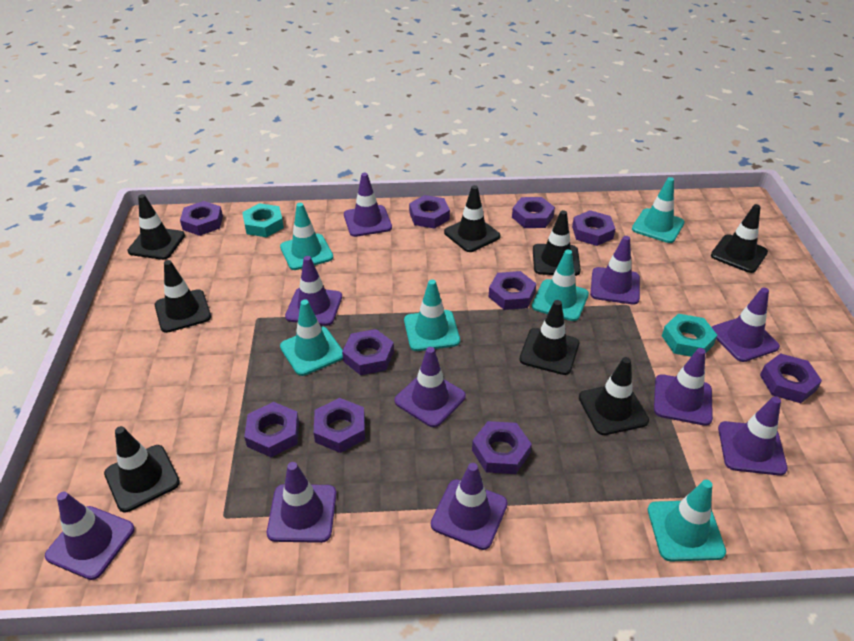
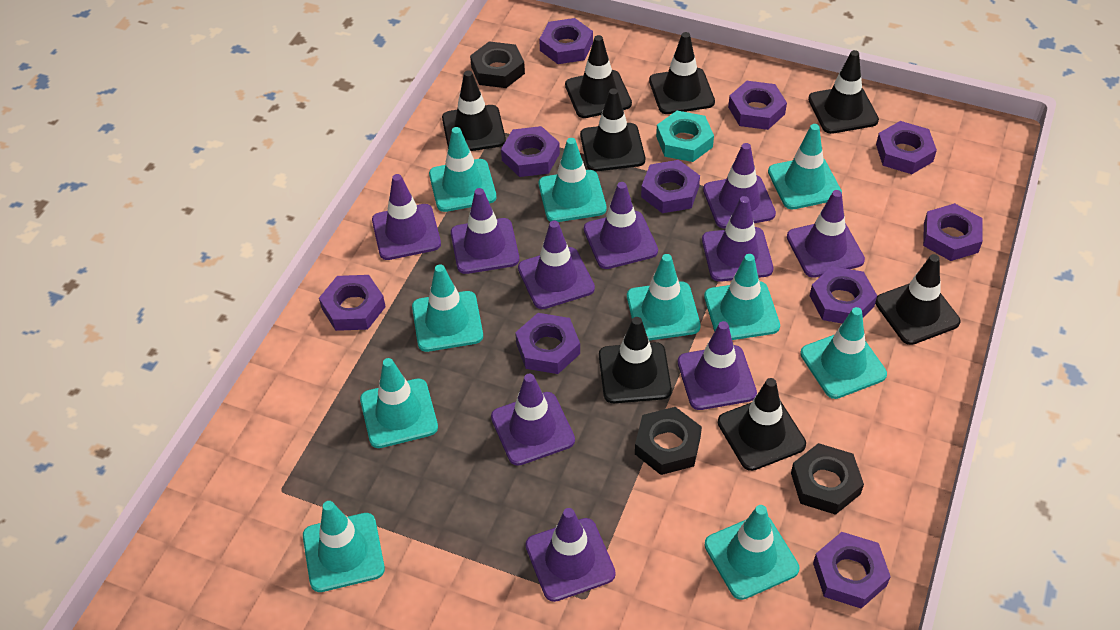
black nut: 0 -> 3
turquoise nut: 2 -> 1
turquoise traffic cone: 6 -> 10

